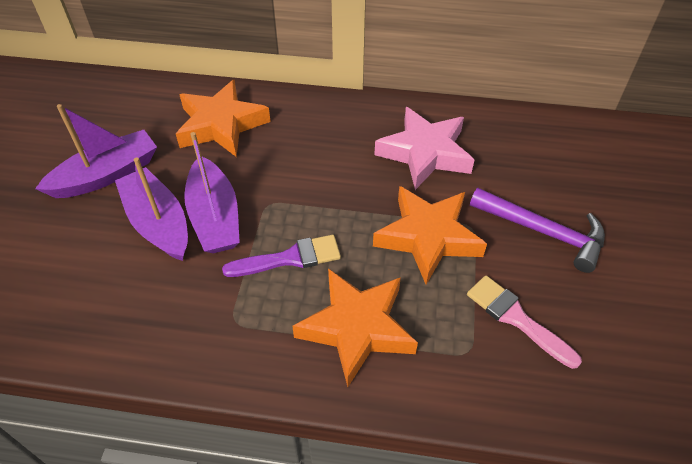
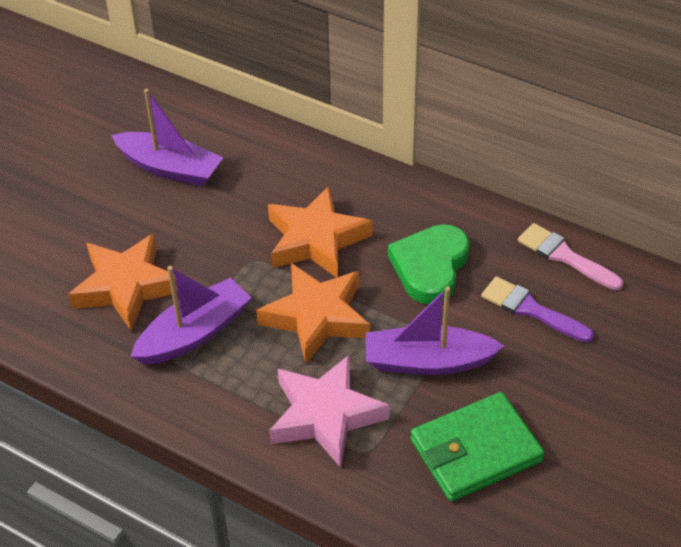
green heart: 0 -> 1
green wallet: 0 -> 1
purple hammer: 1 -> 0

